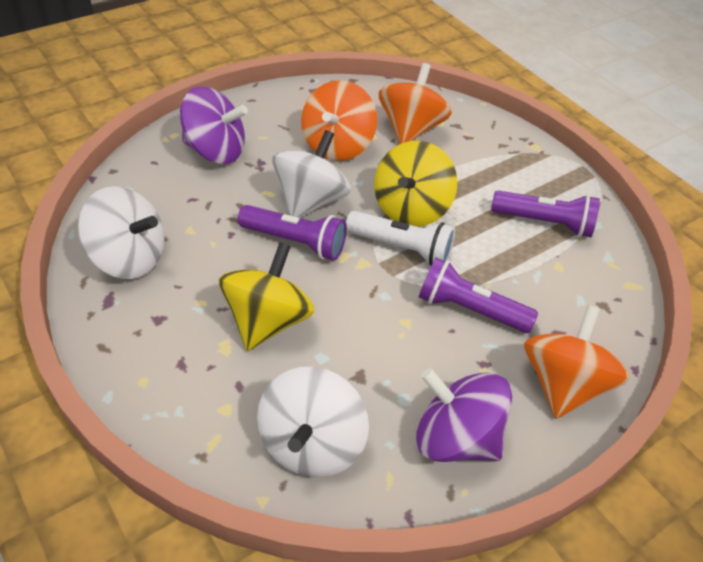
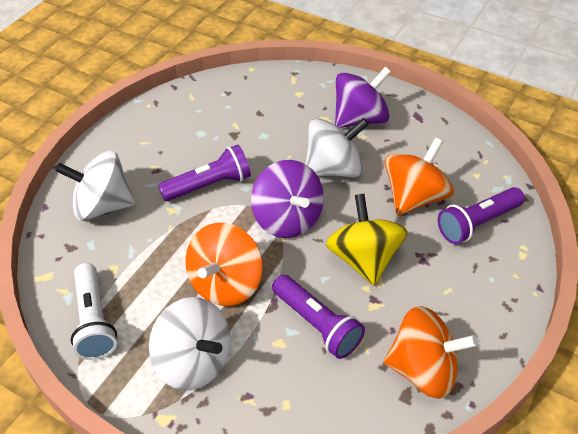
yellow spinning top: 2 -> 1

